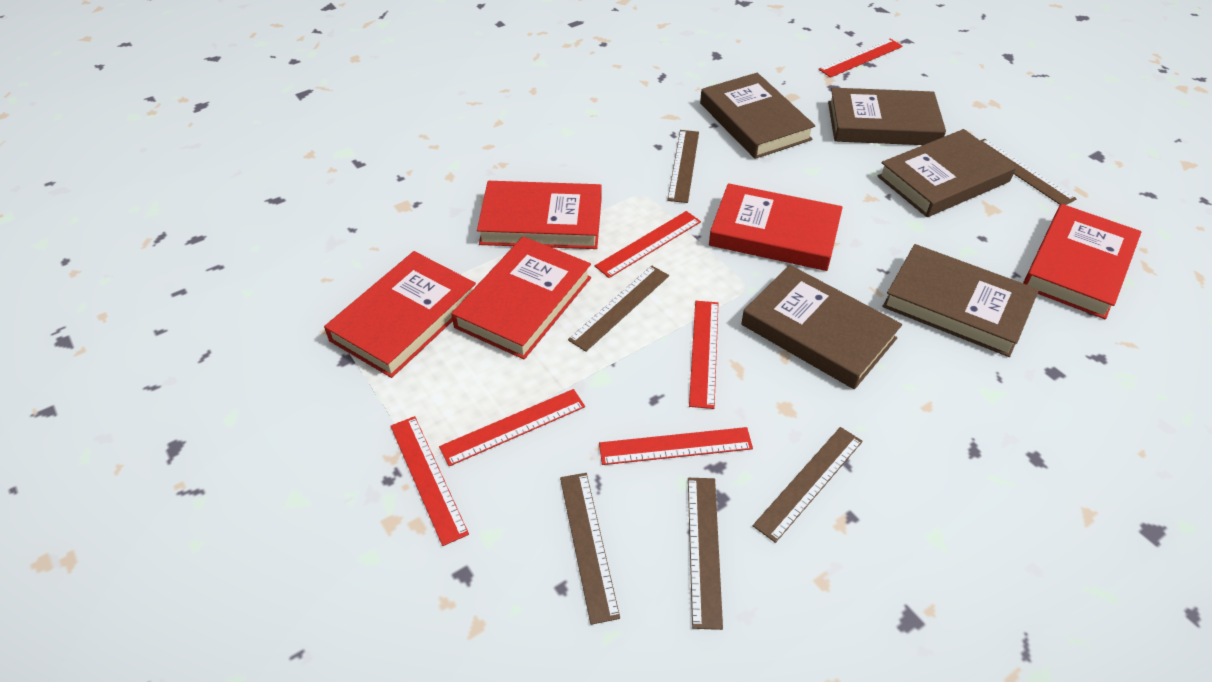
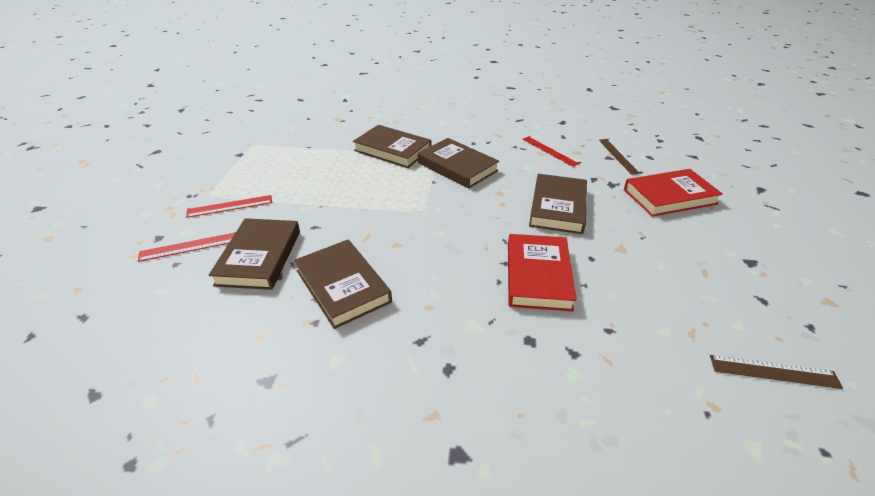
brown ruler: 6 -> 2
red book: 5 -> 2
red ruler: 6 -> 3

